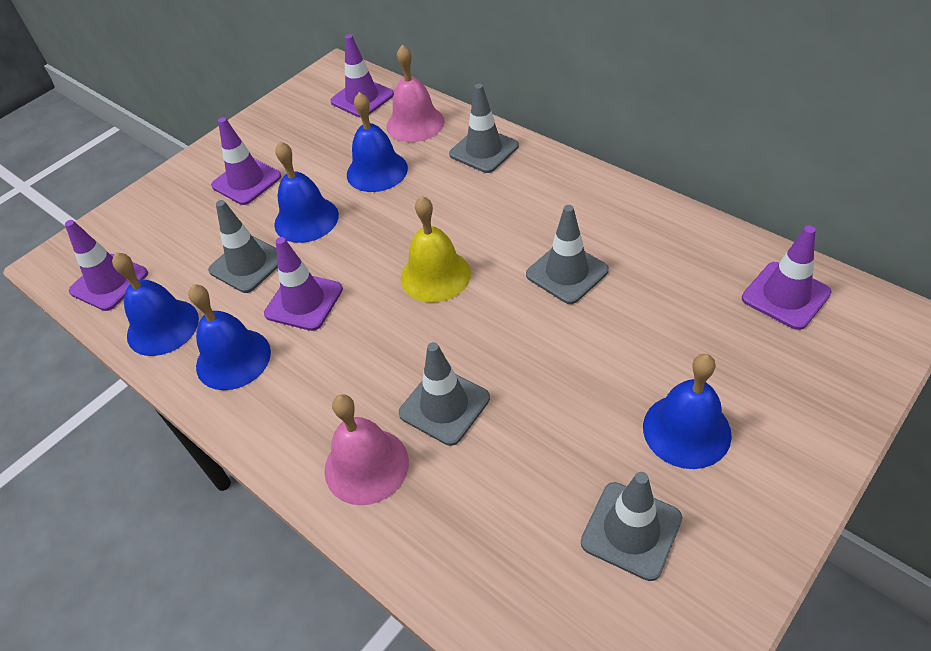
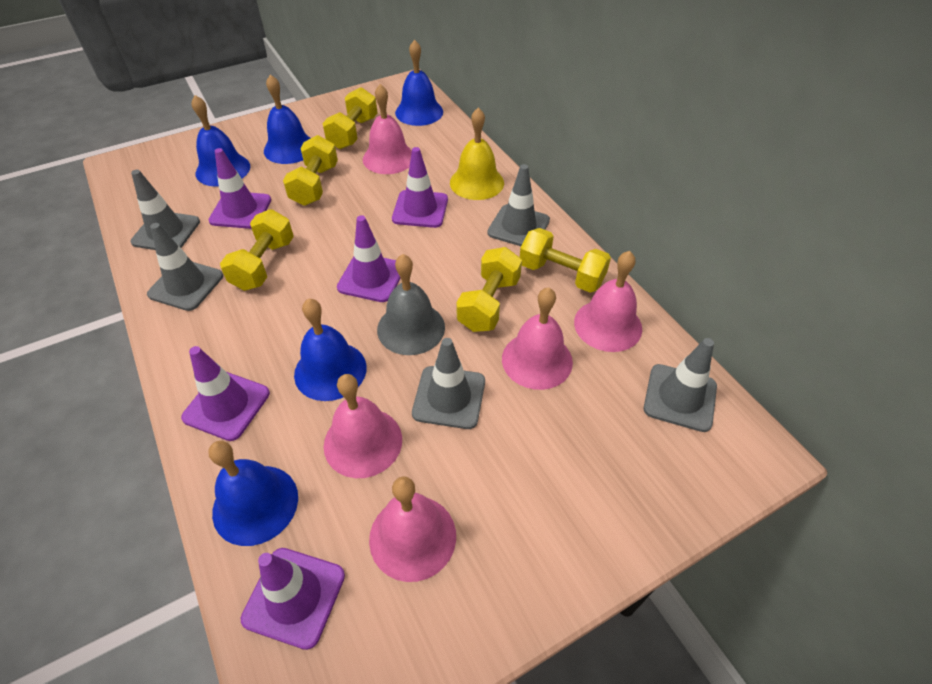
grey bell: 0 -> 1
pink bell: 2 -> 5
yellow dumbbell: 0 -> 5

